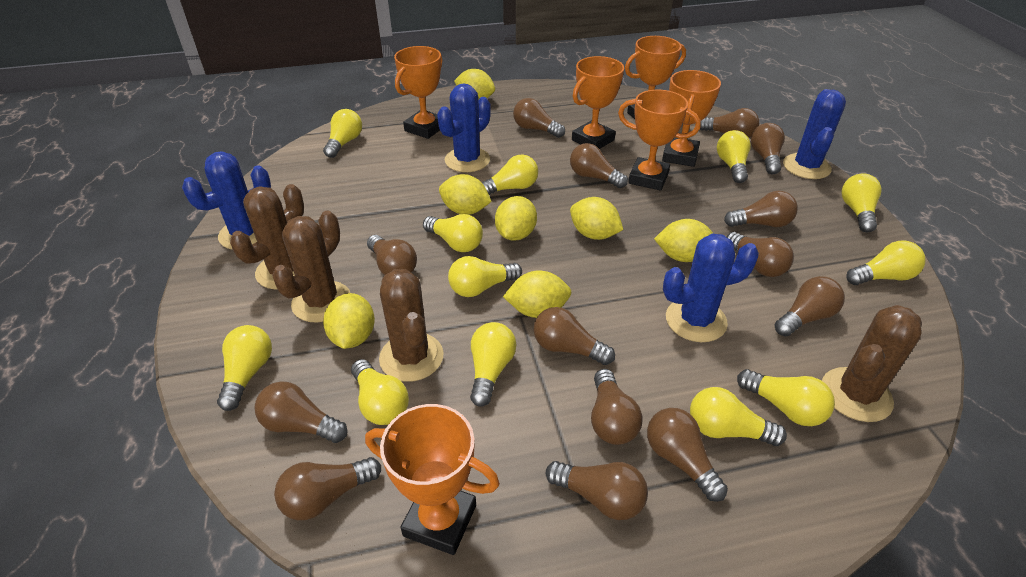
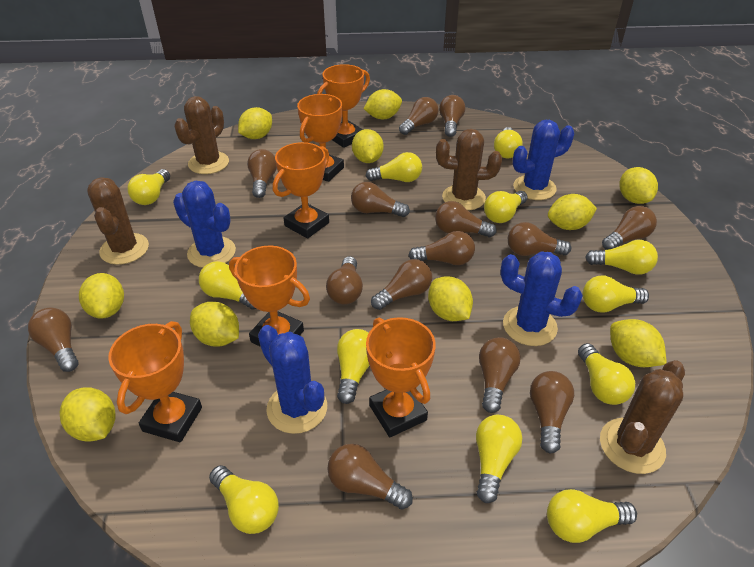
yellow lemon: 7 -> 10

